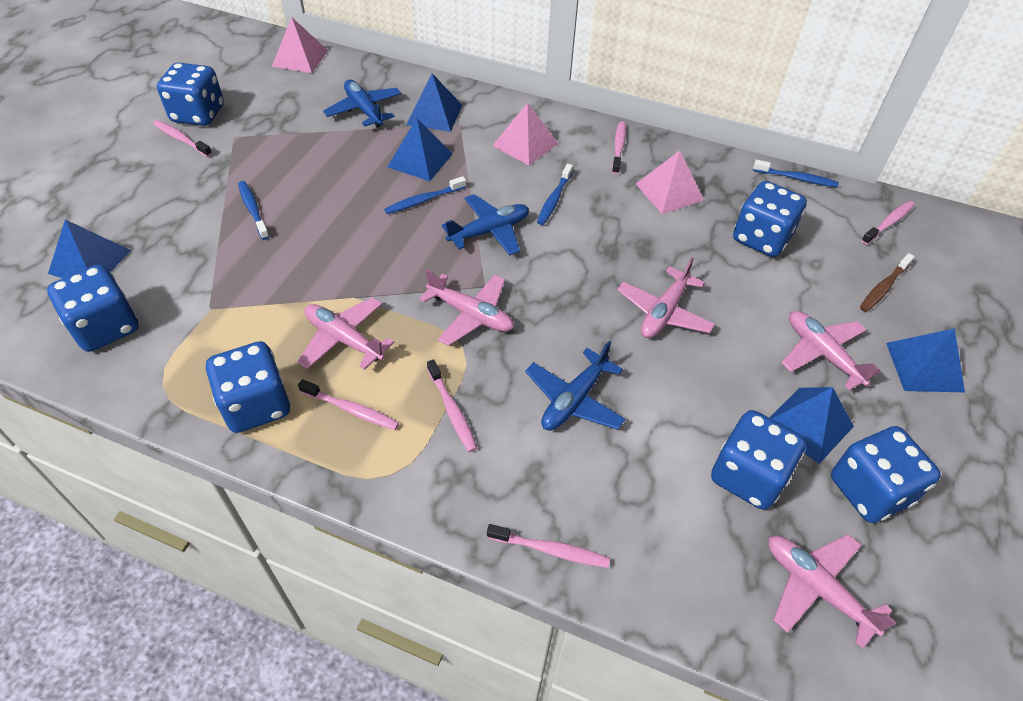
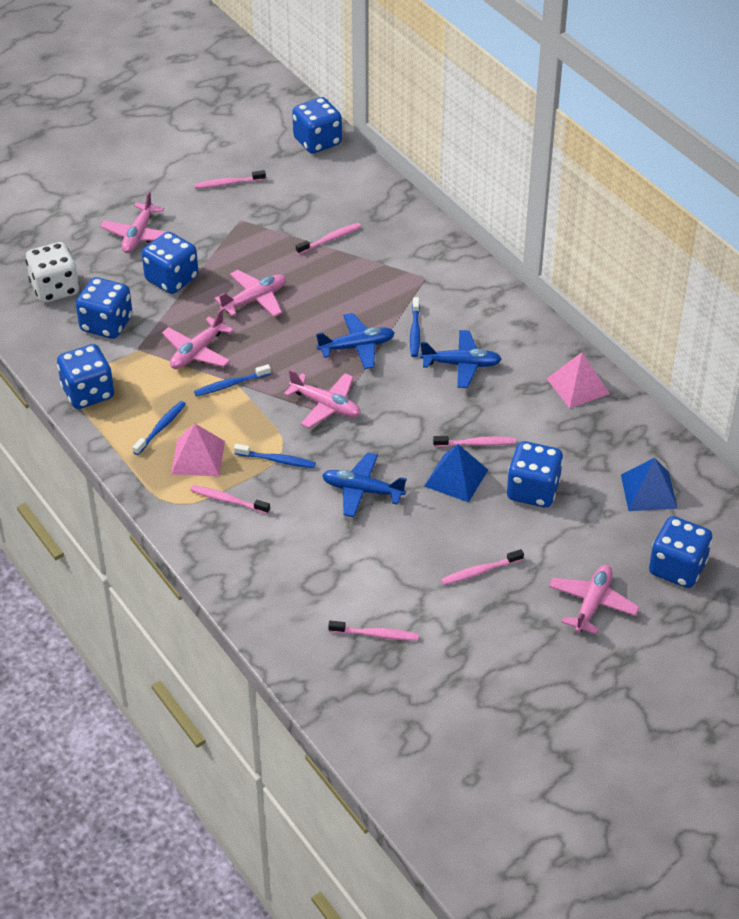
blue pyramid: 5 -> 2
brown toothbrush: 1 -> 0
pink pyramid: 3 -> 2
white dice: 0 -> 1

